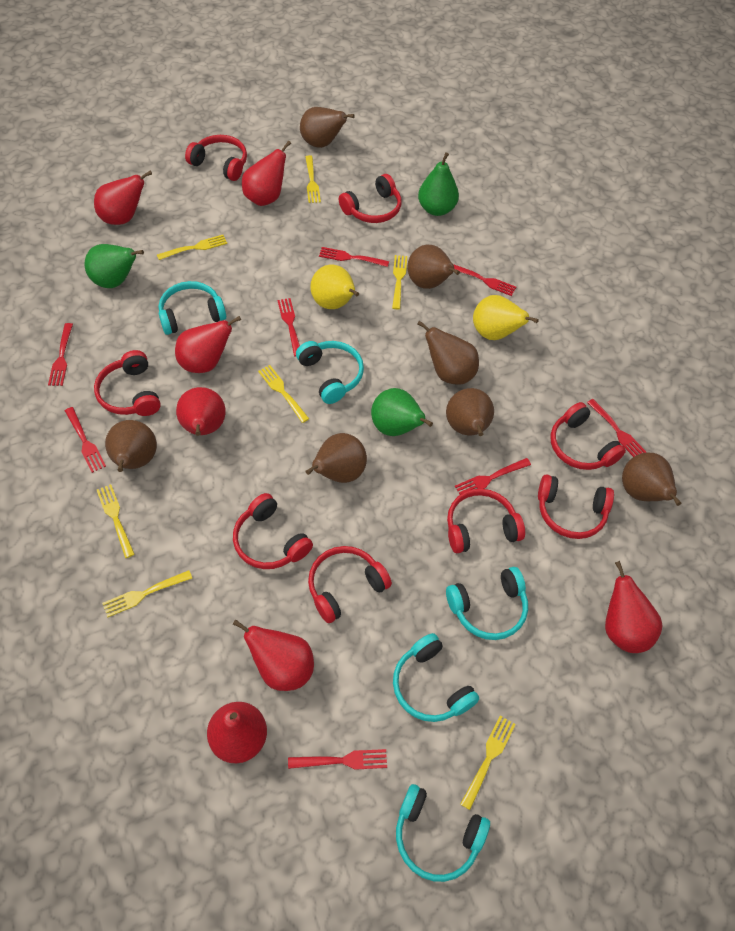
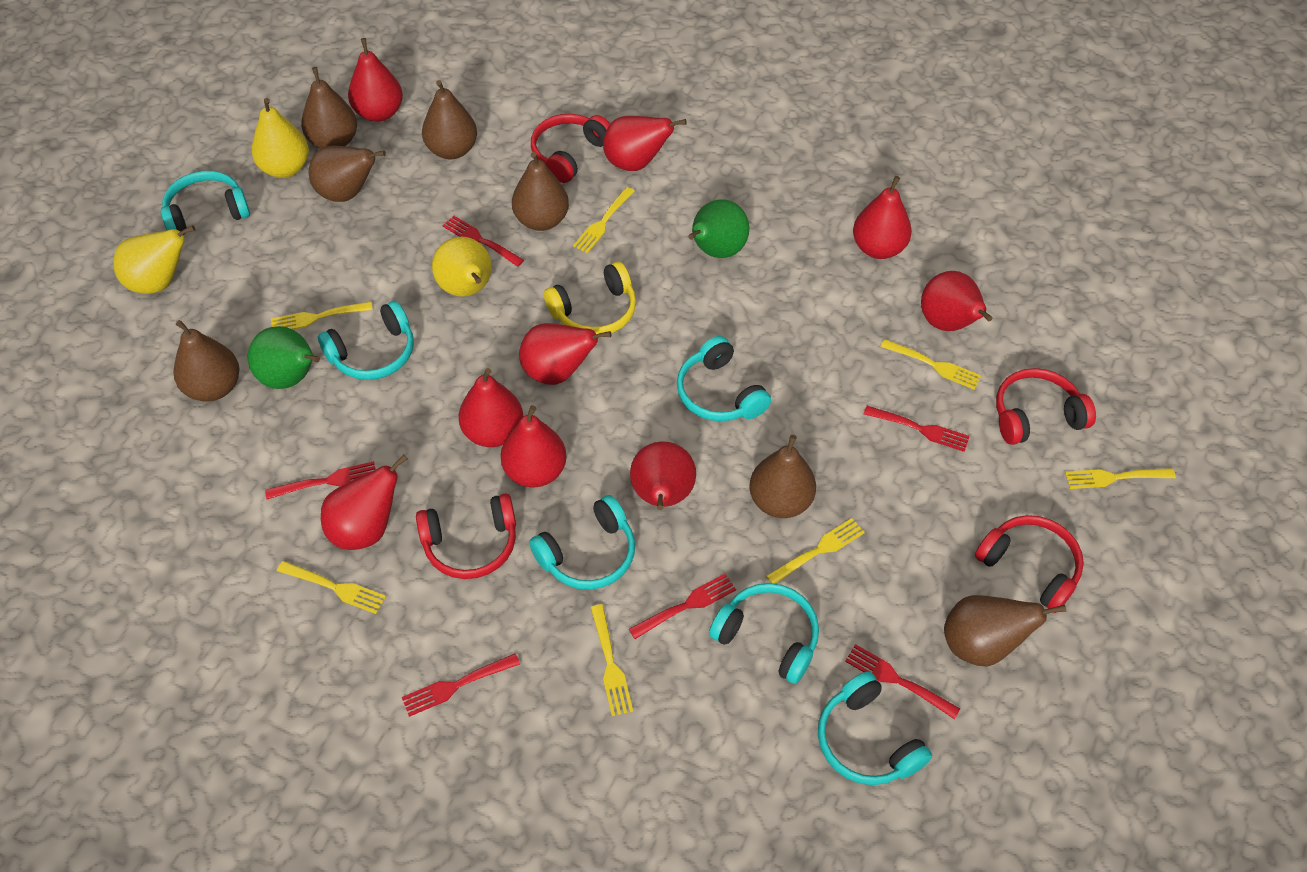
green pear: 3 -> 2
red fork: 8 -> 6
red headphones: 8 -> 4
red pear: 7 -> 9
turquoise headphones: 5 -> 6
yellow headphones: 0 -> 1
yellow pear: 2 -> 3

